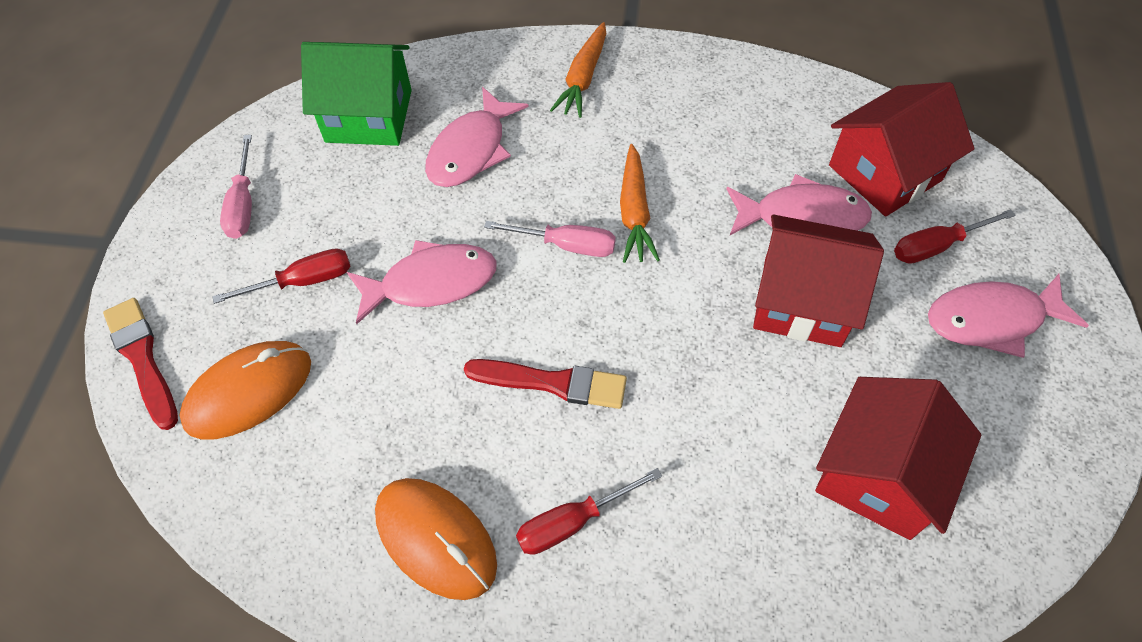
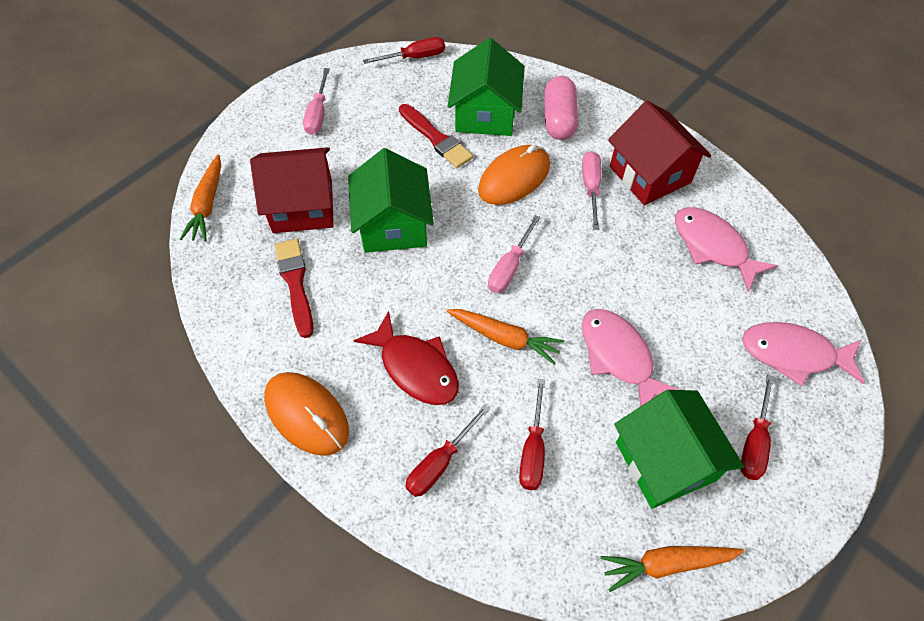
green house: 1 -> 3
orange carrot: 2 -> 3
pink capsule: 0 -> 1
pink fish: 4 -> 3
pink screwdriver: 2 -> 3
red fish: 0 -> 1
red house: 3 -> 2
red screwdriver: 3 -> 4

